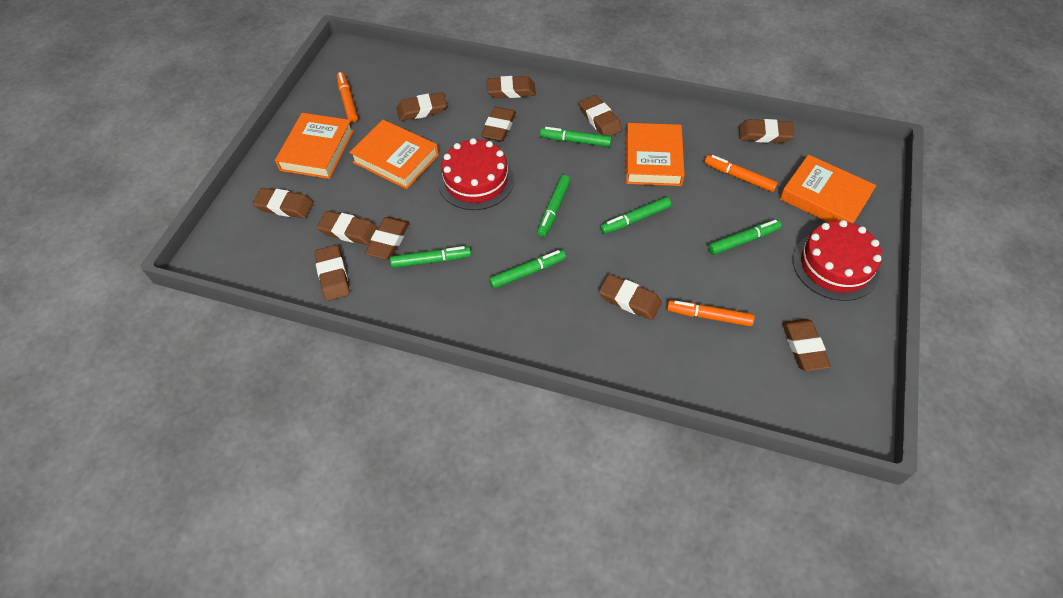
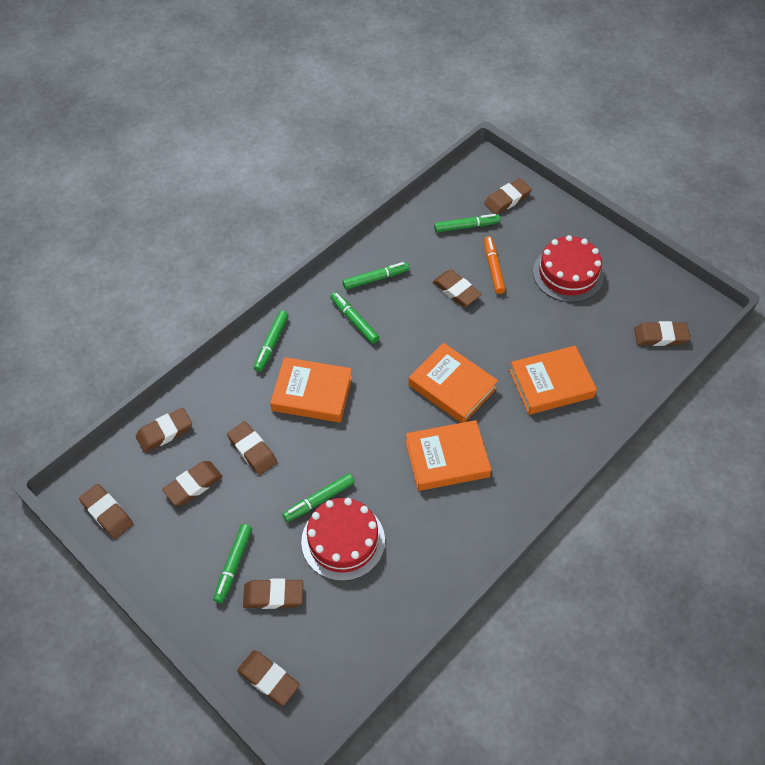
brown eraser: 11 -> 9
orange marker: 3 -> 1

